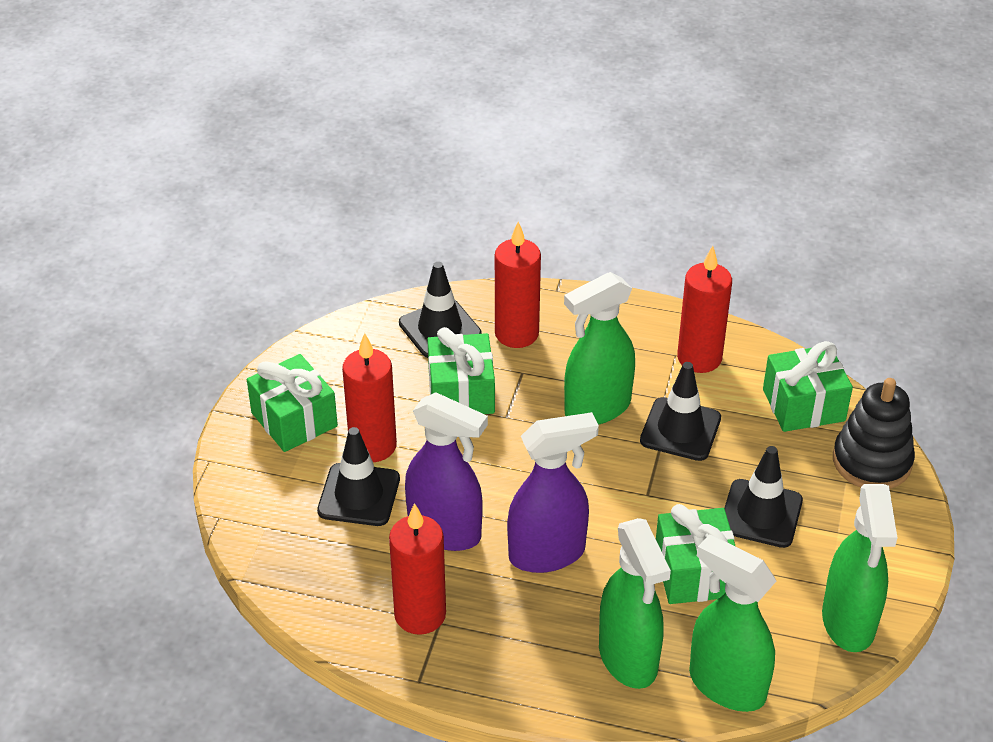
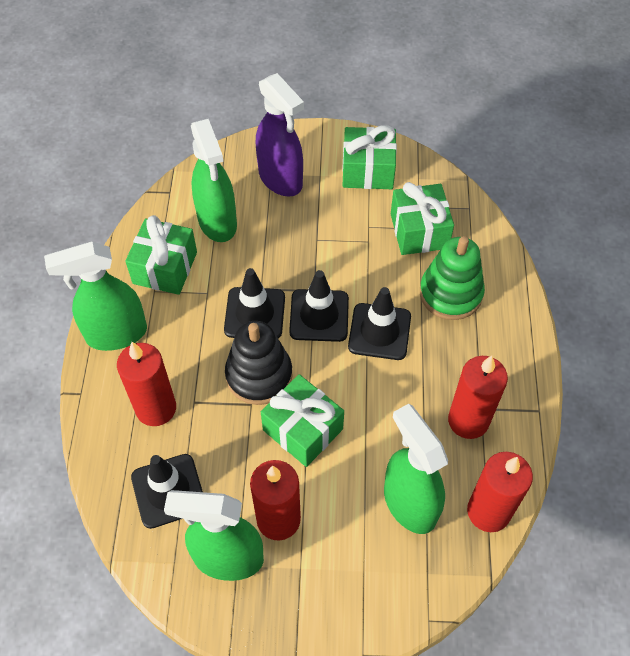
green stacking toy: 0 -> 1
purple spray bottle: 2 -> 1

